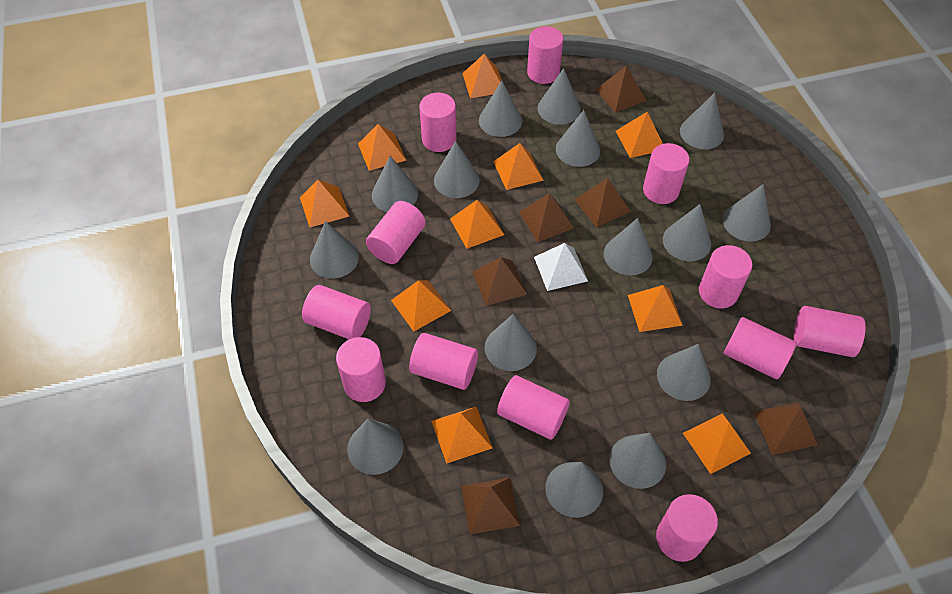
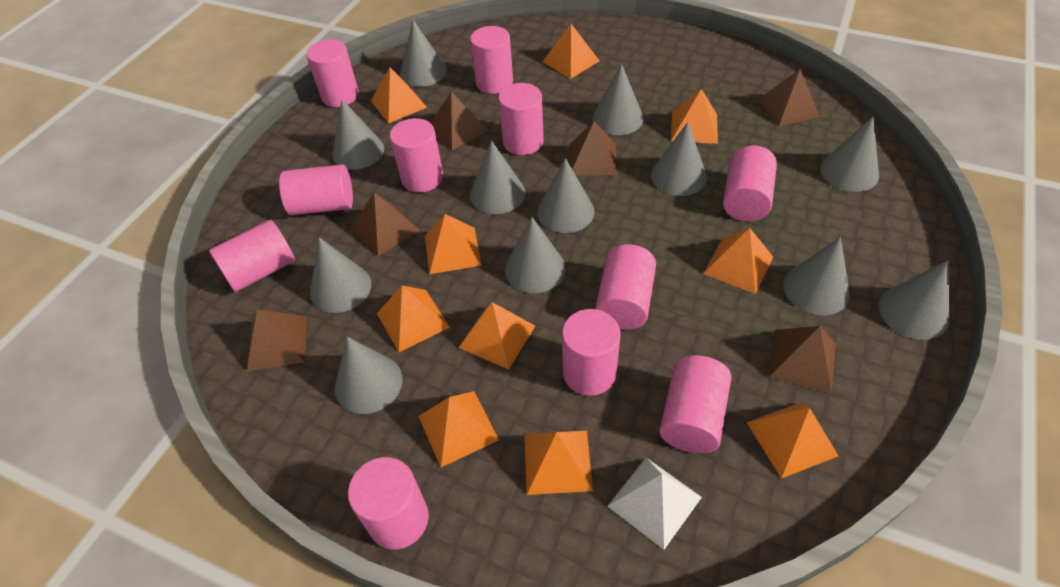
grey cone: 15 -> 12
pink cylinder: 12 -> 11

